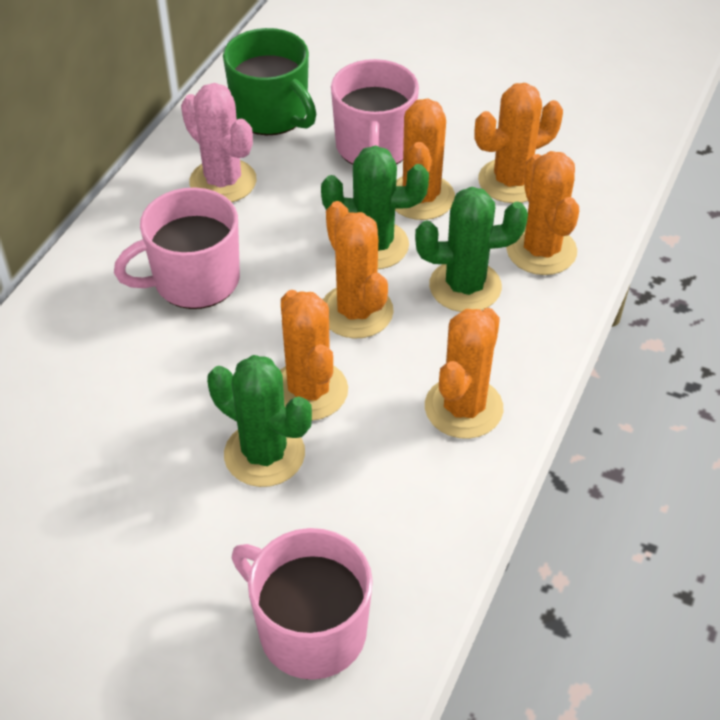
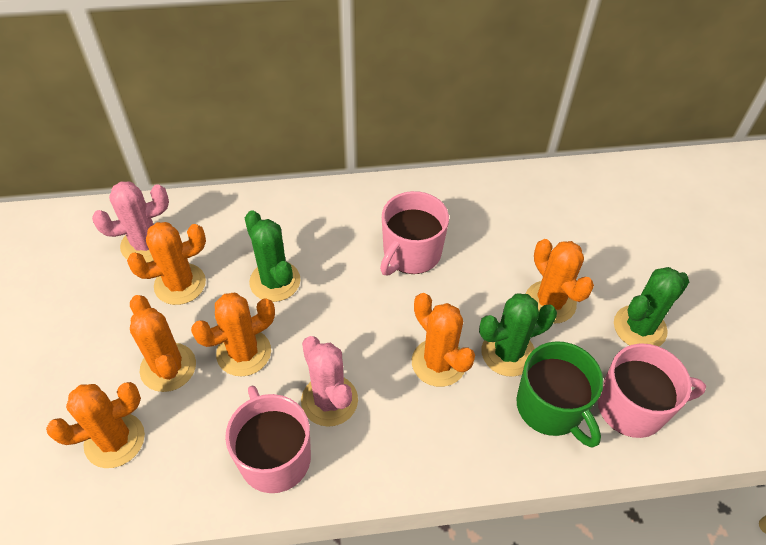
pink cactus: 1 -> 2

